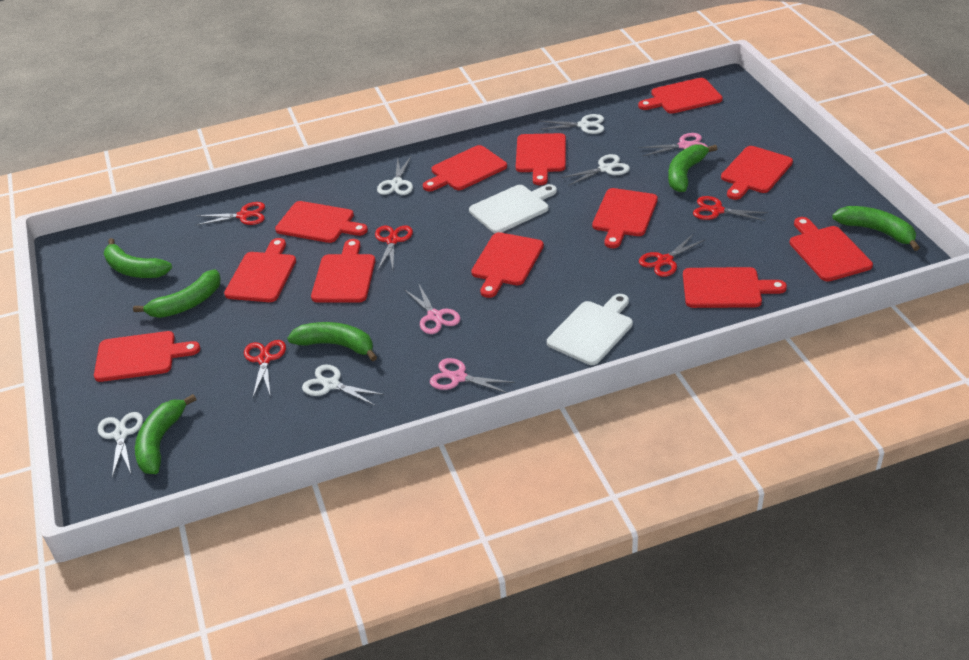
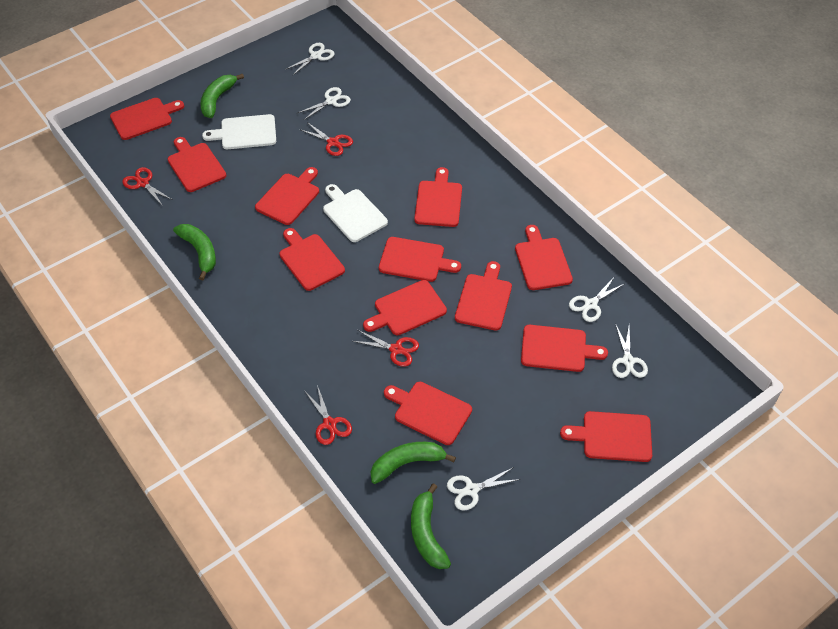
green banana: 6 -> 4
pink scissors: 3 -> 0
red scissors: 5 -> 4

